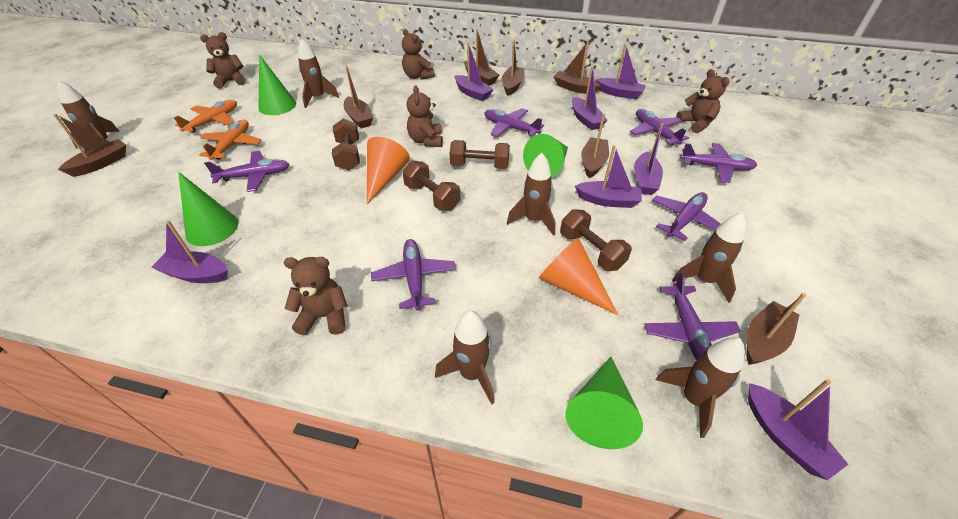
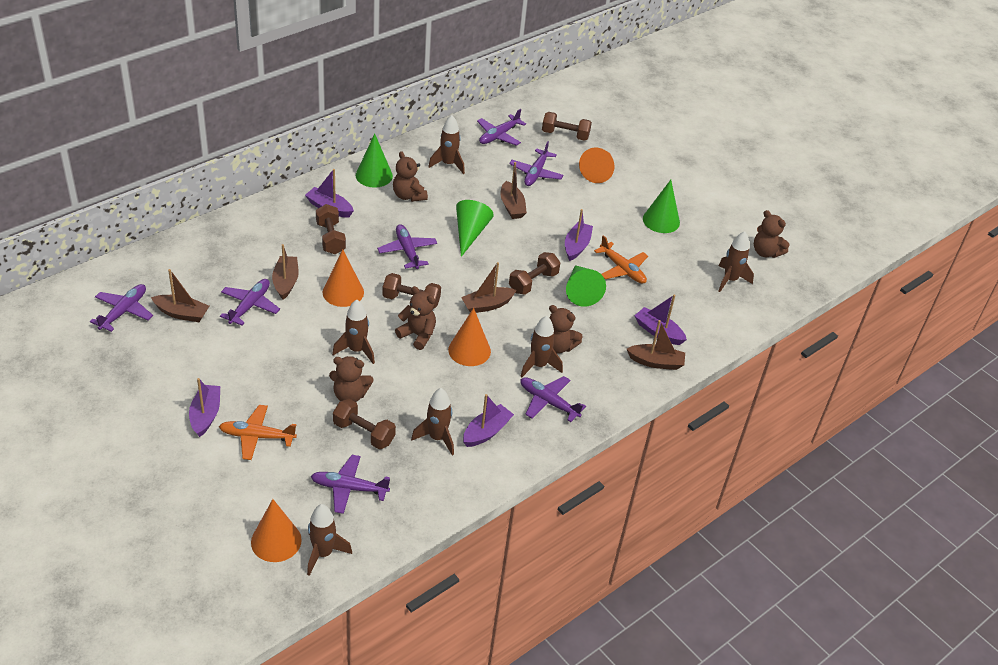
brown boat: 7 -> 5
brown dumbbell: 4 -> 5
orange cone: 2 -> 4
purple boat: 7 -> 5

